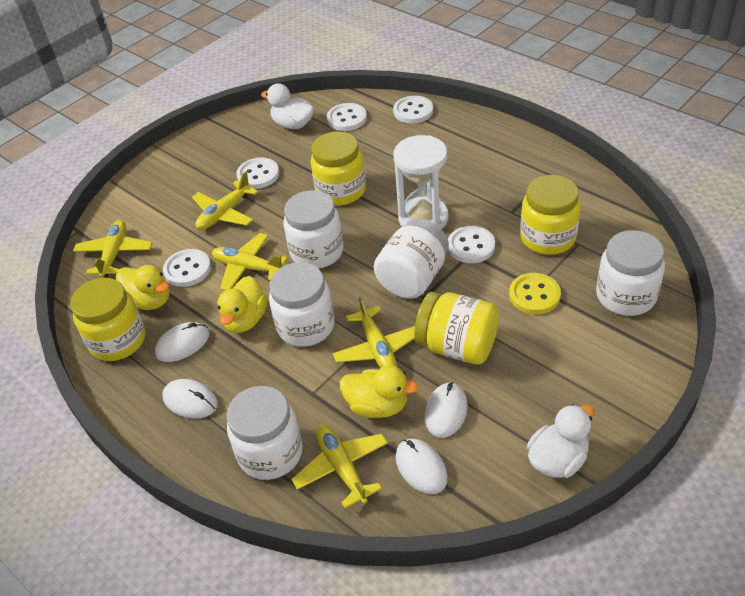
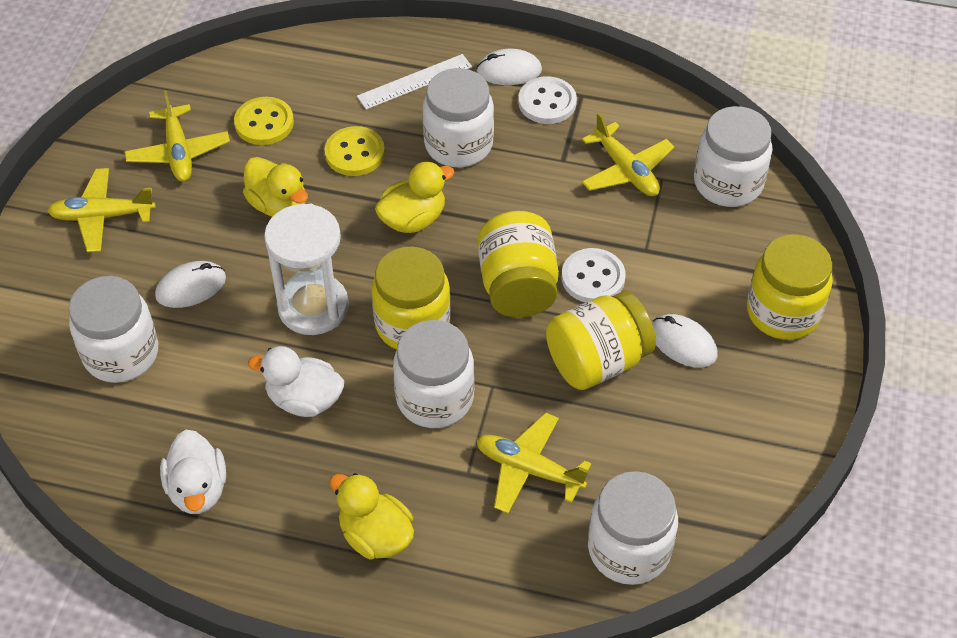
white button: 5 -> 2
white mouse: 4 -> 3
white ruler: 0 -> 1
yellow button: 1 -> 2
yellow plane: 5 -> 4

